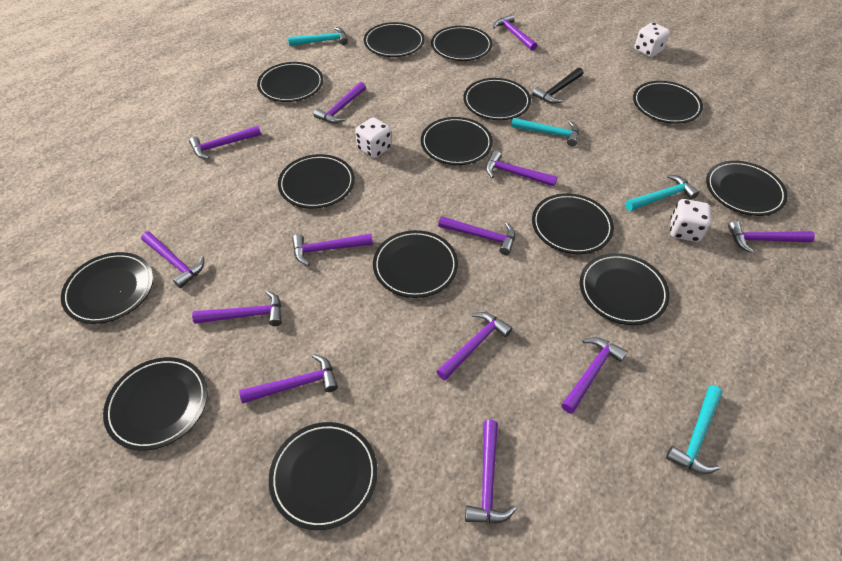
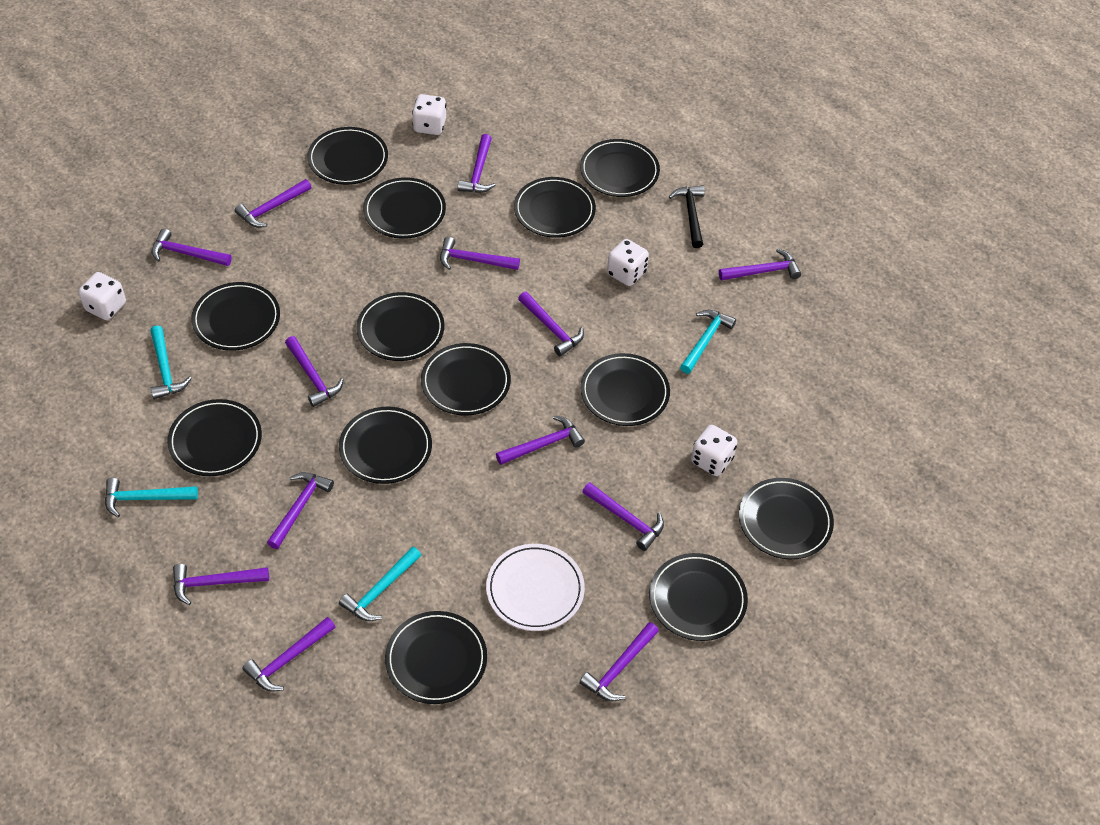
black plate: 14 -> 13
white dice: 3 -> 4
white plate: 0 -> 1

